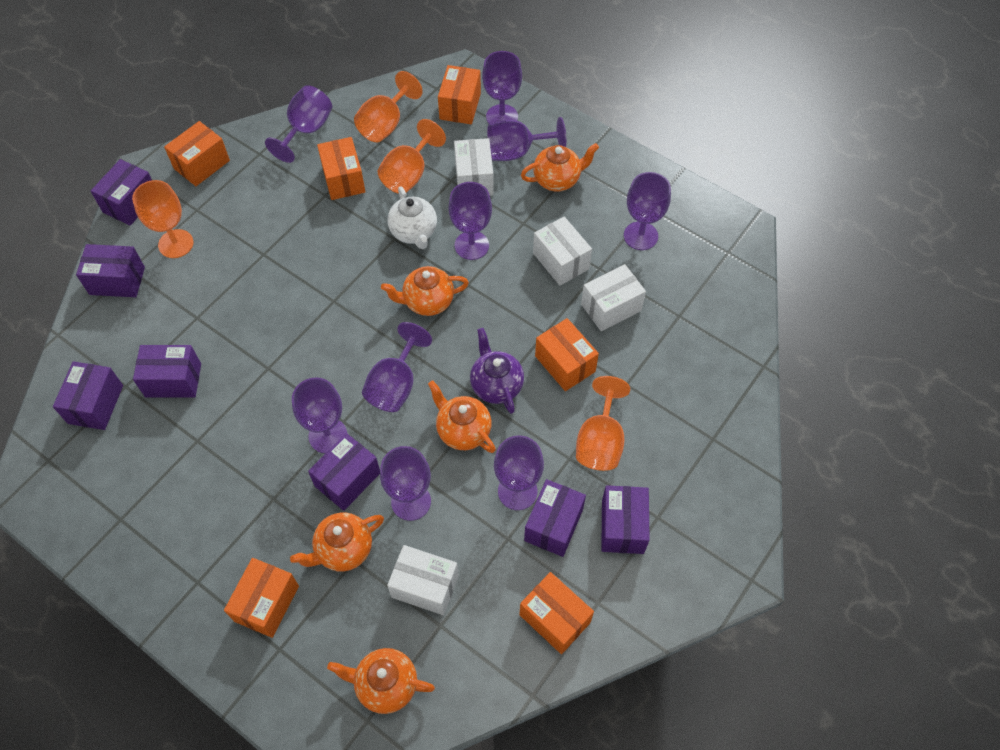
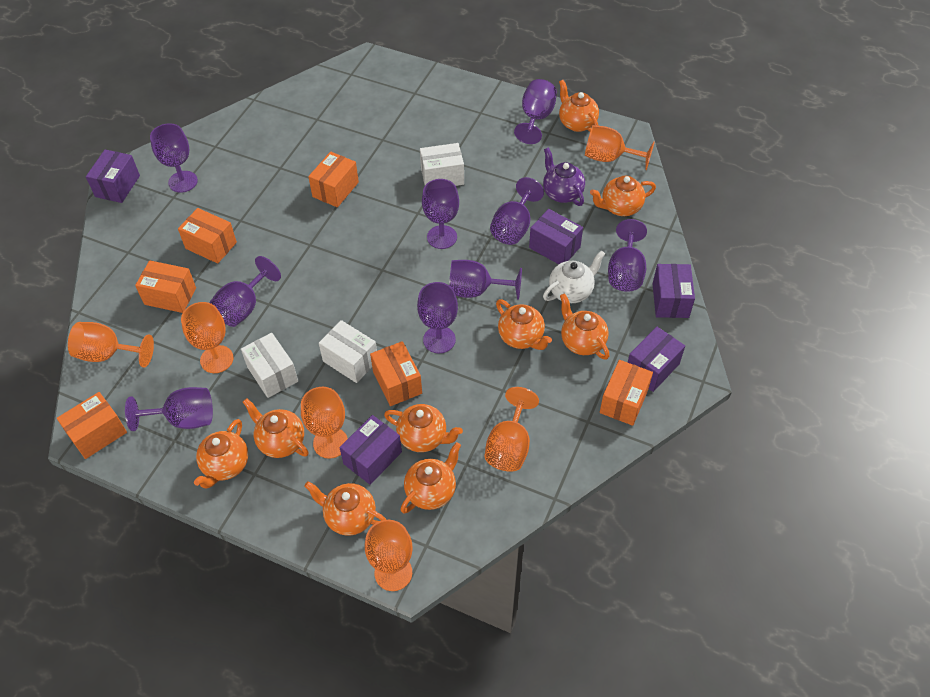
orange goblet: 4 -> 6
orange teapot: 5 -> 9
purple box: 7 -> 5
white box: 4 -> 3

